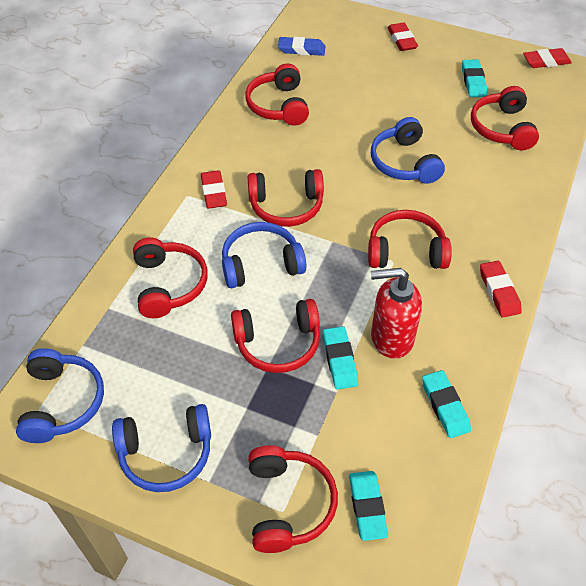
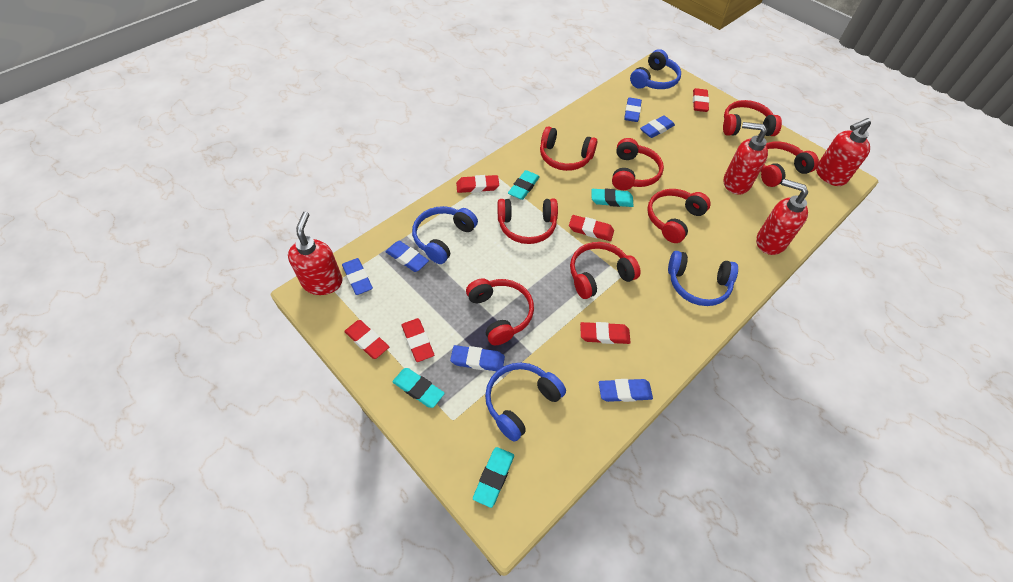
blue eraser: 1 -> 6
red eraser: 4 -> 6
red headphones: 7 -> 8
red soap dispenser: 1 -> 4

